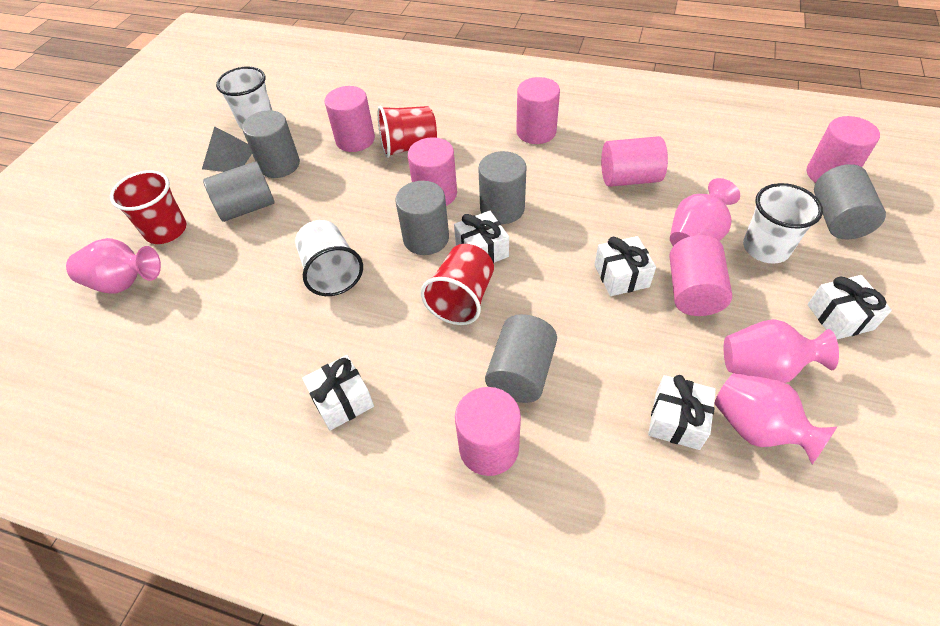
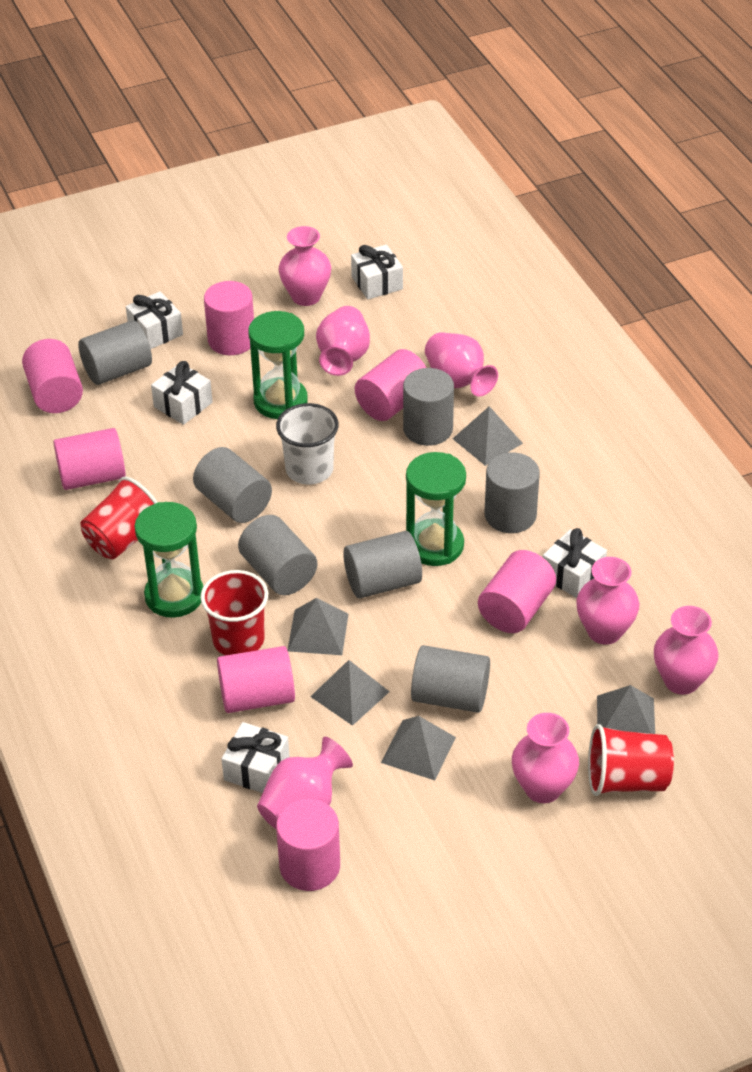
green hourglass: 0 -> 3
grey cylinder: 6 -> 7
grey pyramid: 1 -> 5
pink vase: 4 -> 7
white cup: 3 -> 1

